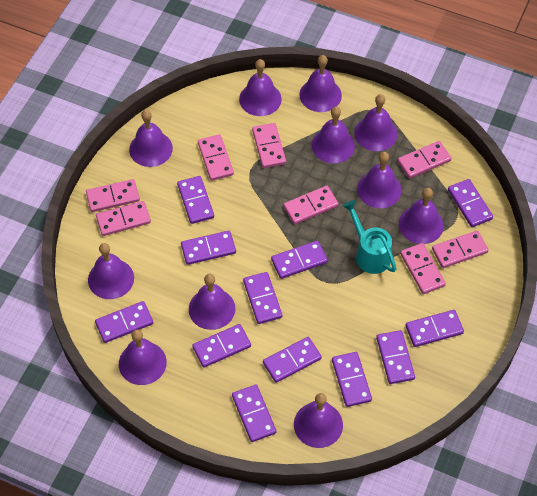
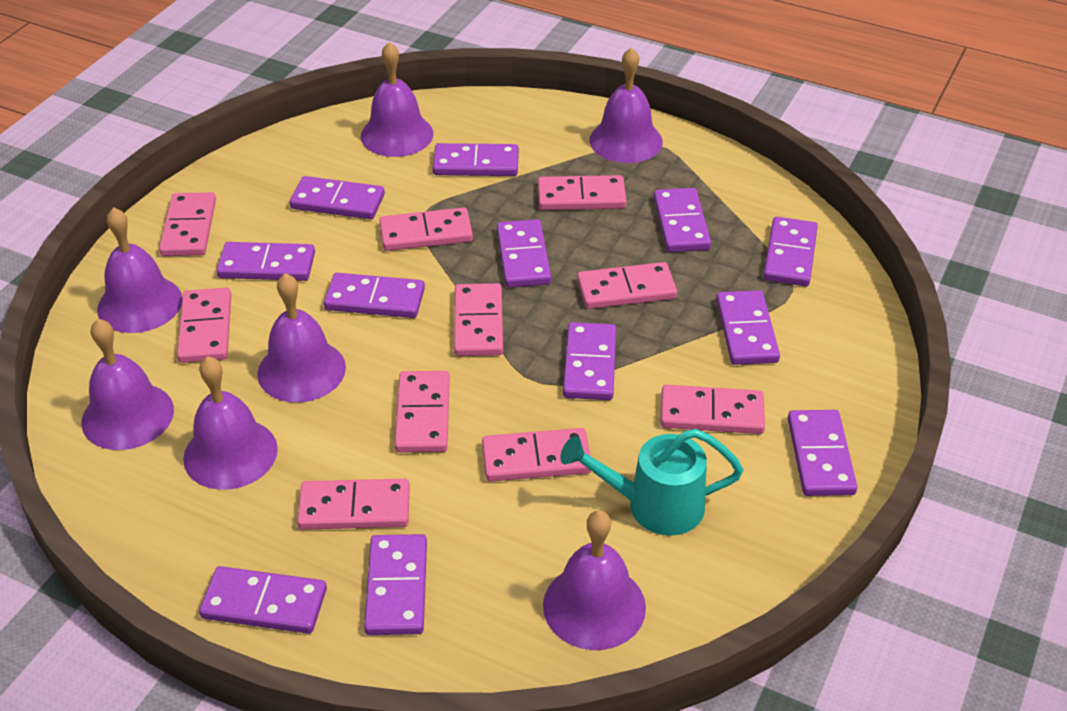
pink domino: 8 -> 10
purple bell: 11 -> 7

